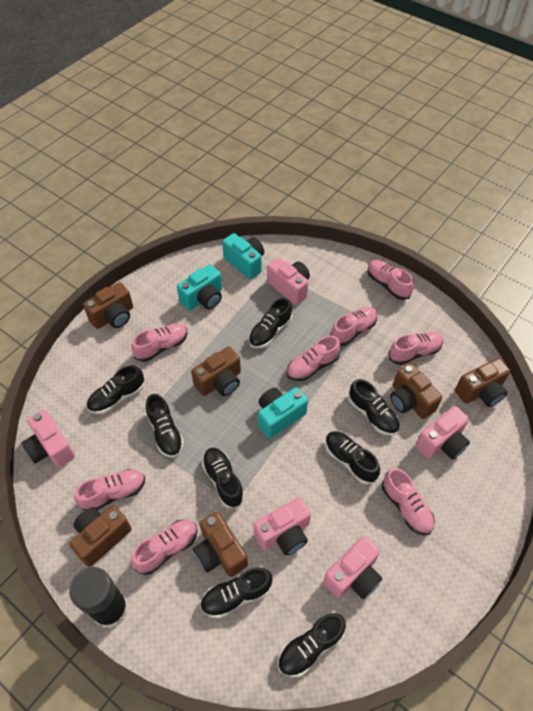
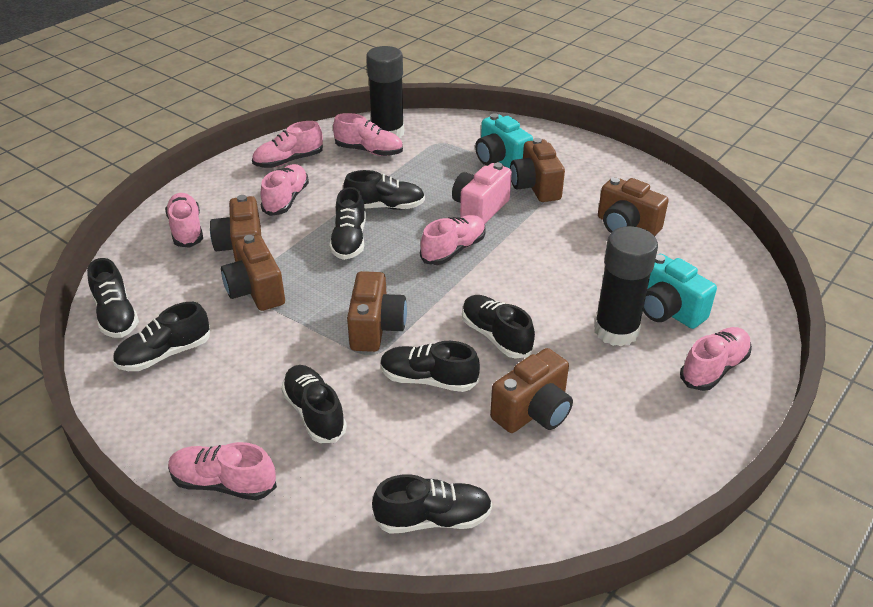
black glue stick: 1 -> 2
pink camera: 5 -> 1
pink shoe: 8 -> 7
turquoise camera: 3 -> 2

